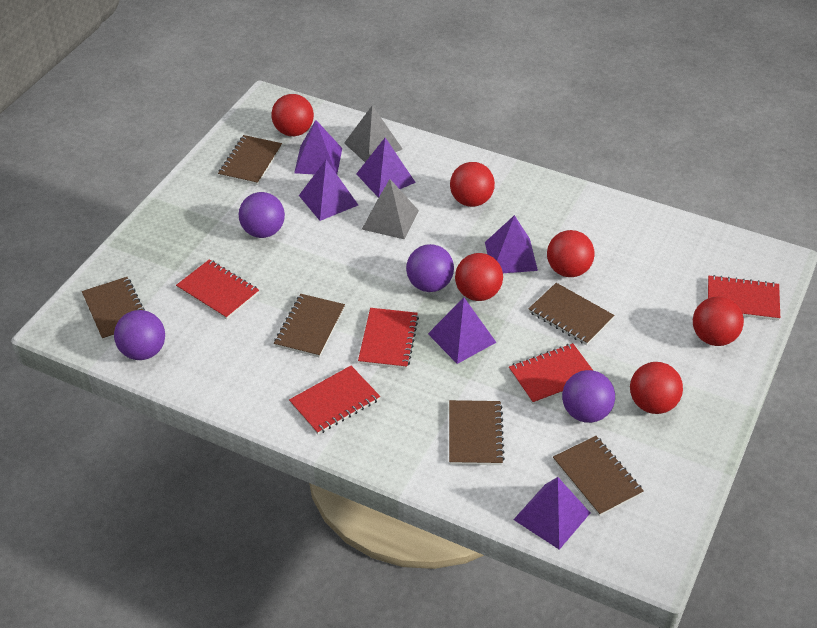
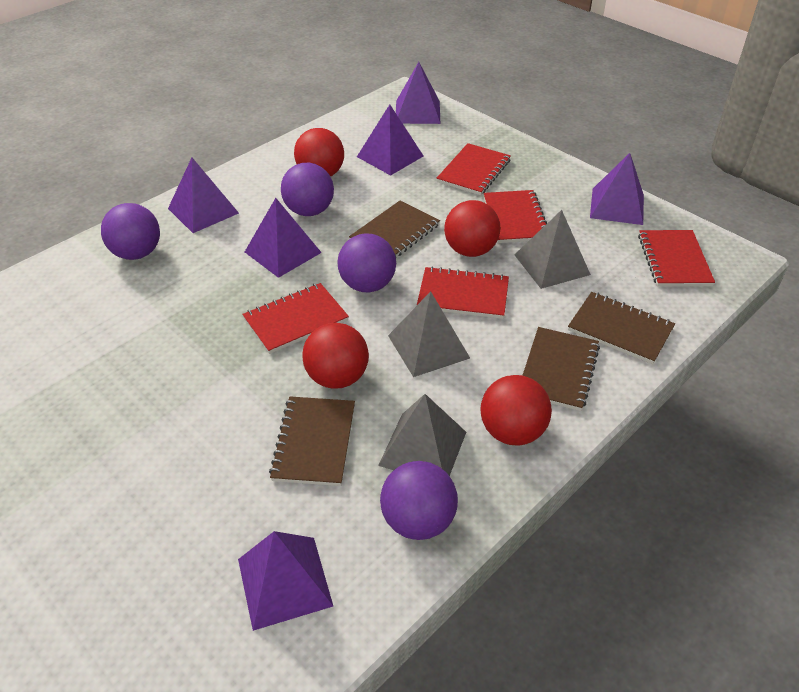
brown notebook: 6 -> 4
grey pyramid: 2 -> 3
red ball: 6 -> 4

